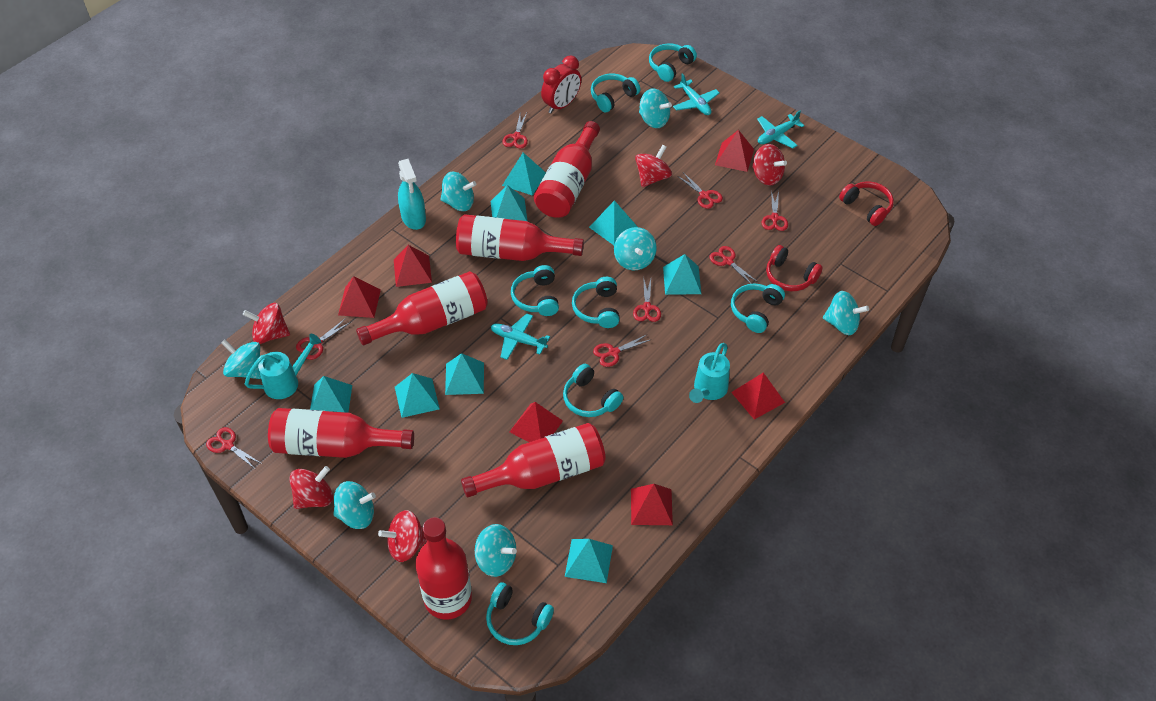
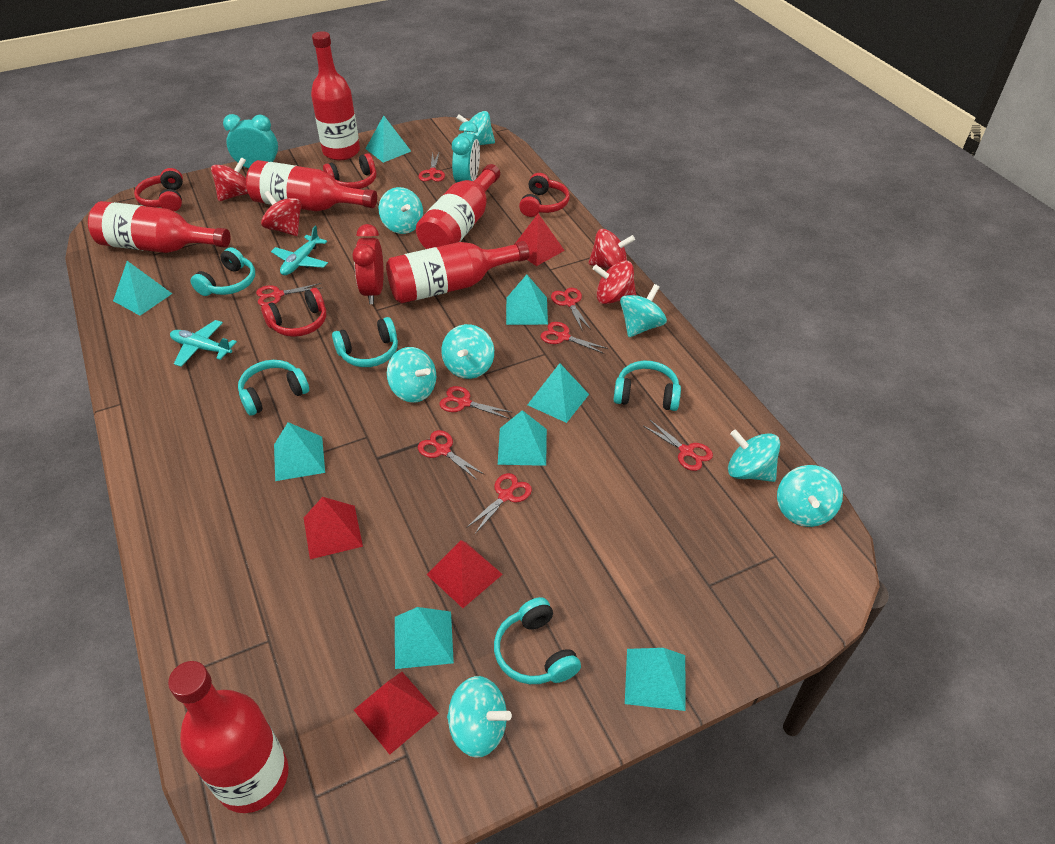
red headphones: 2 -> 4
red pyramid: 6 -> 4
red spinning top: 5 -> 4
turquoise clock: 0 -> 2
turquoise headphones: 7 -> 5
turquoise plane: 3 -> 2
turquoise spinning top: 7 -> 8
turquoise spray bottle: 1 -> 0
turquoise watering can: 2 -> 0

